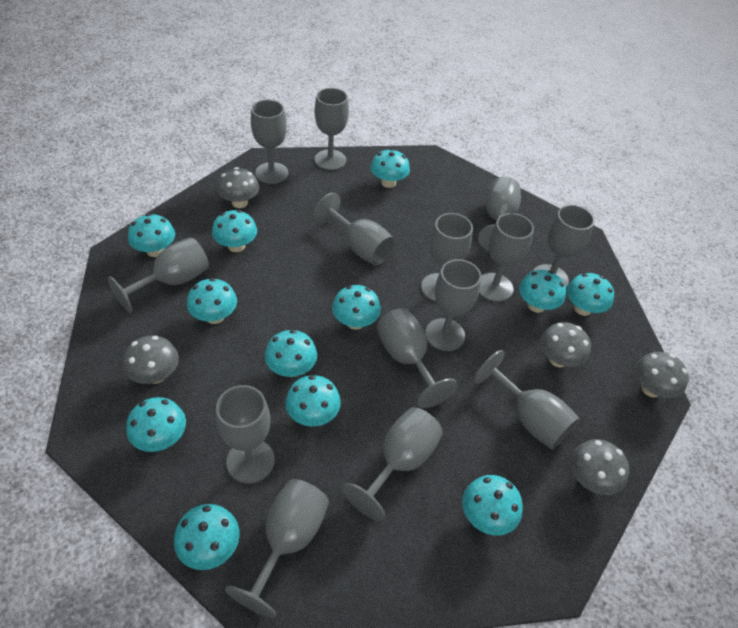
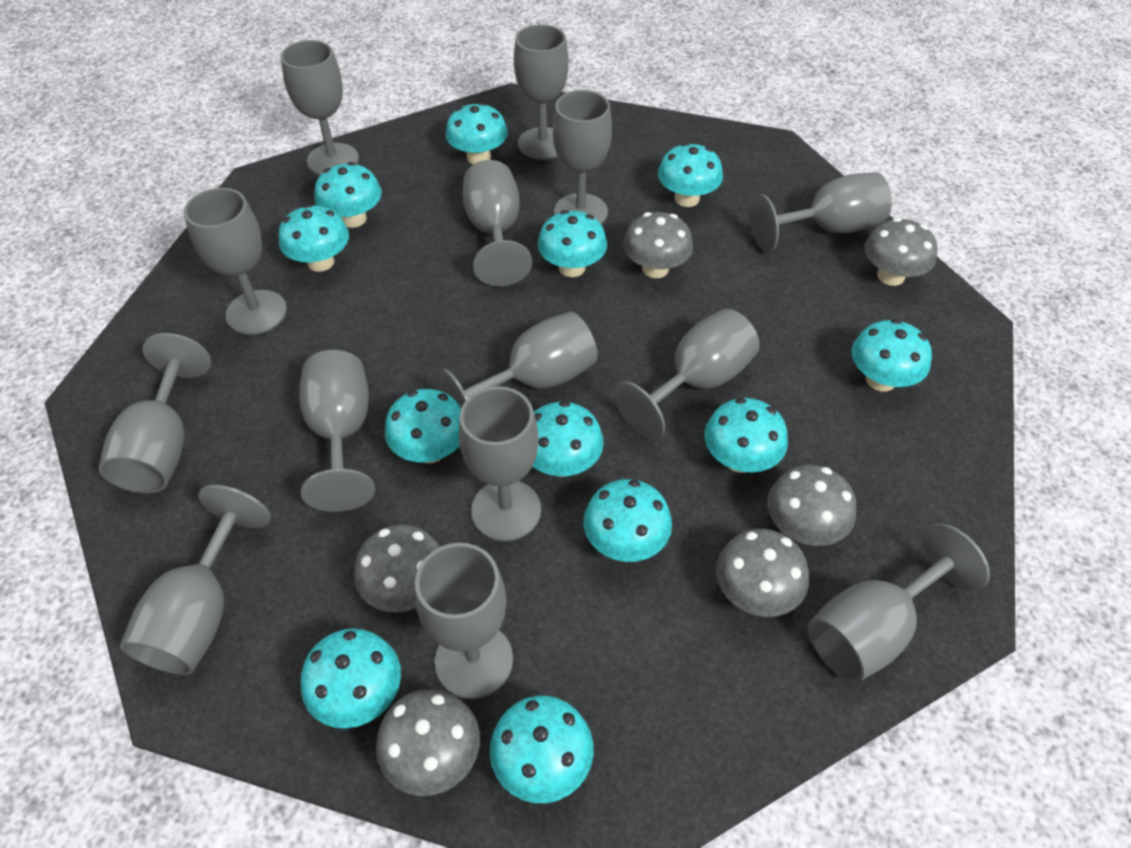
grey mushroom: 5 -> 6

